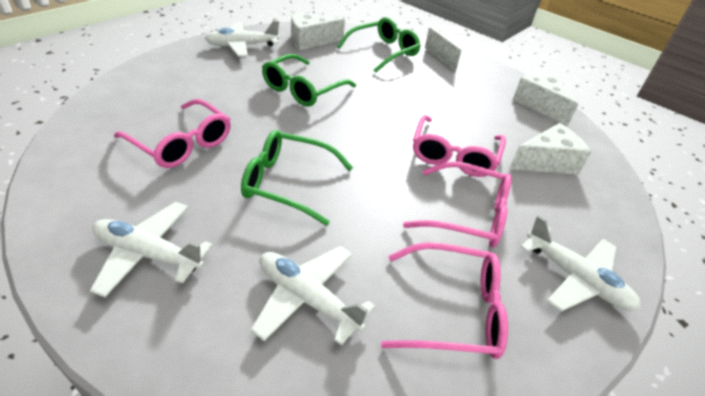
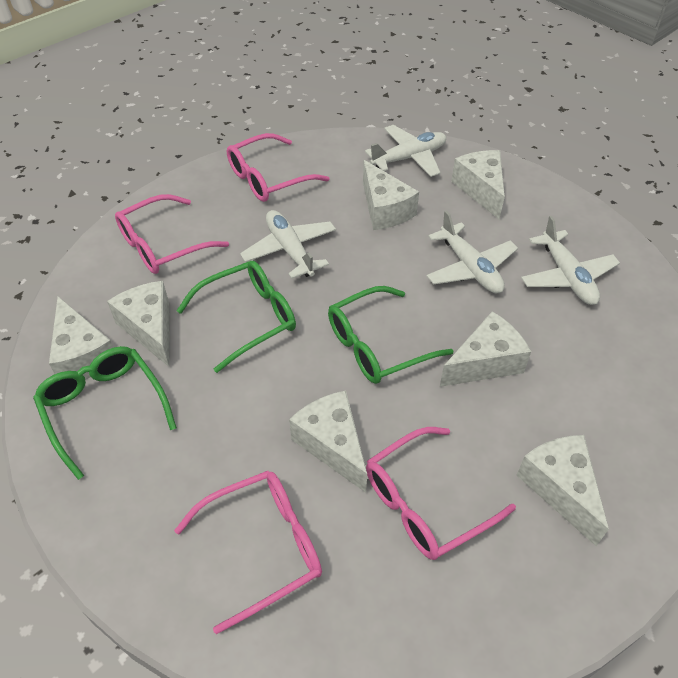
white cheese: 4 -> 7

